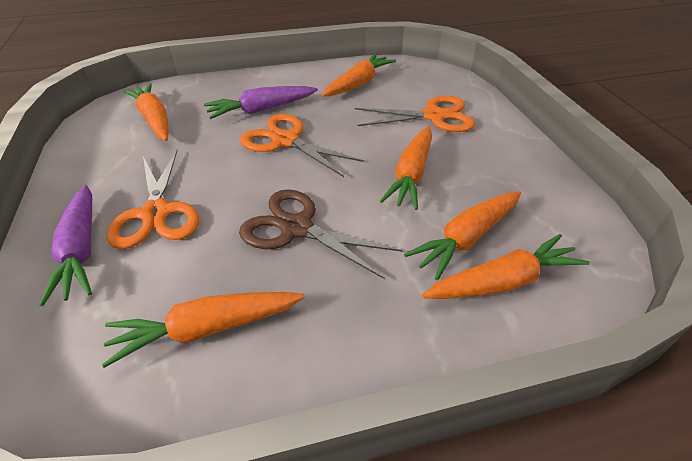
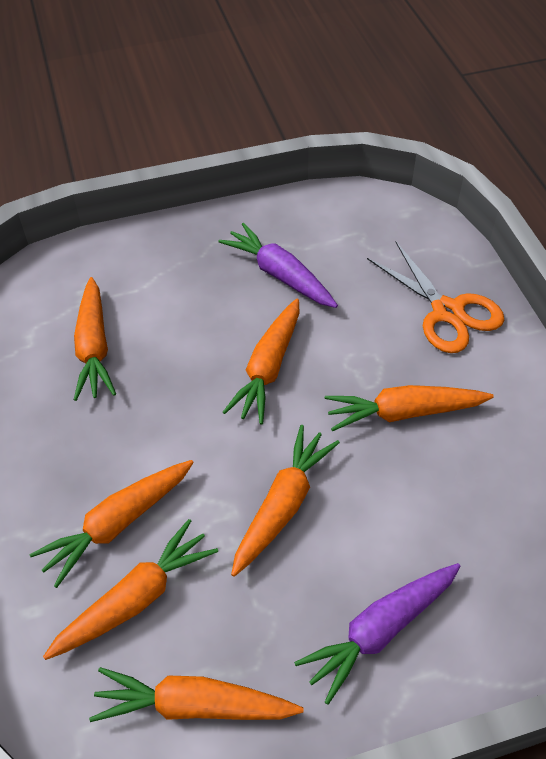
brown scissors: 1 -> 0
orange carrot: 6 -> 7
orange scissors: 3 -> 1

